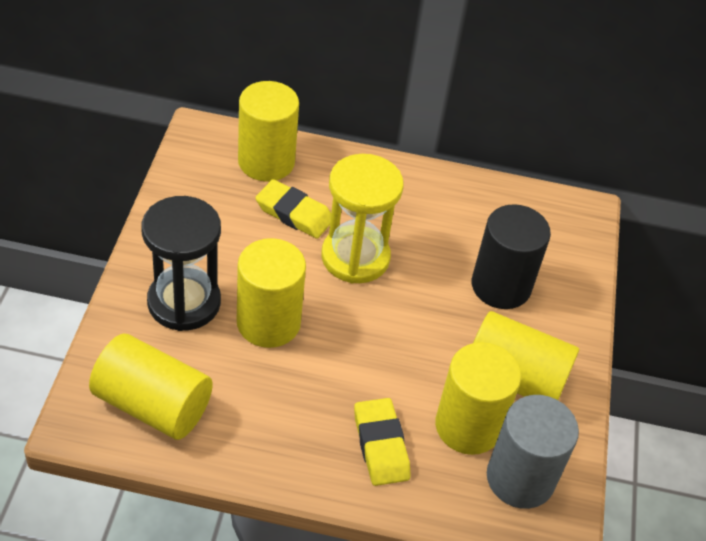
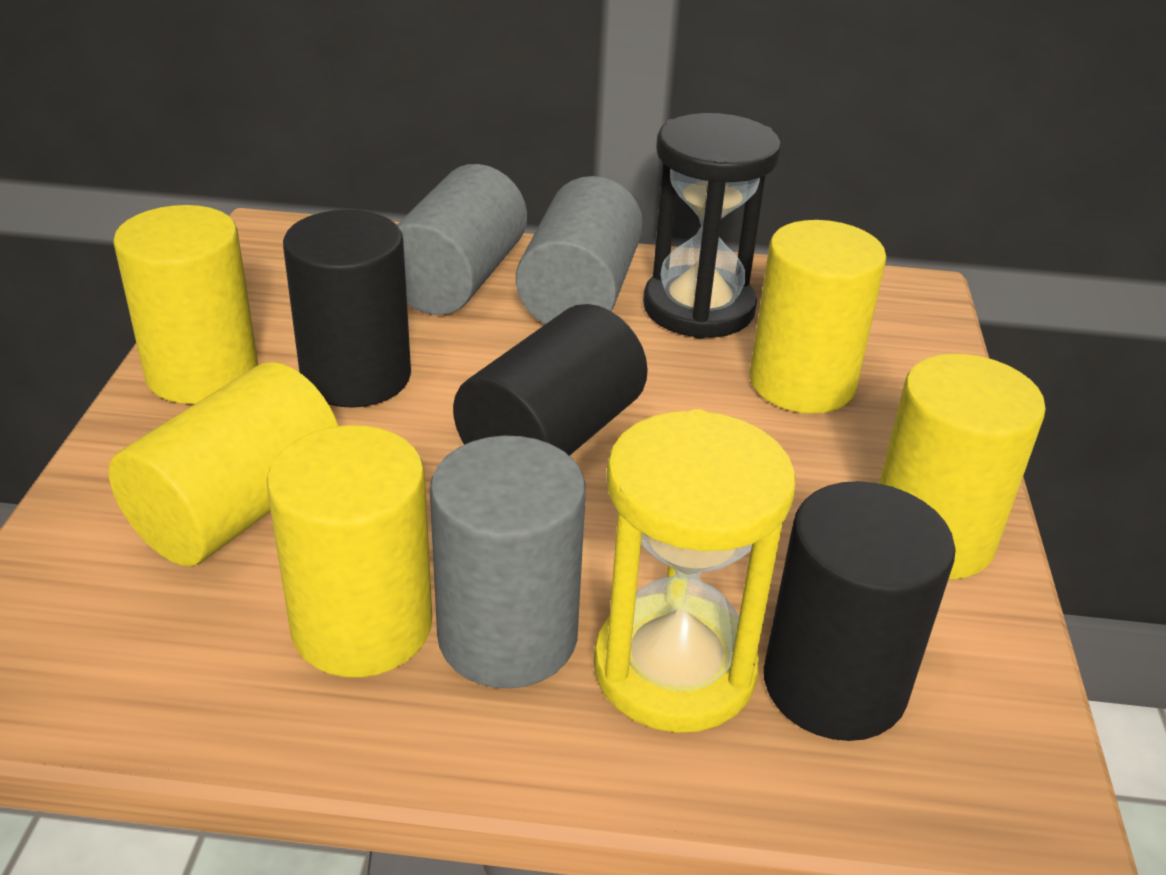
black cylinder: 1 -> 3
grey cylinder: 1 -> 3
yellow eraser: 2 -> 0

